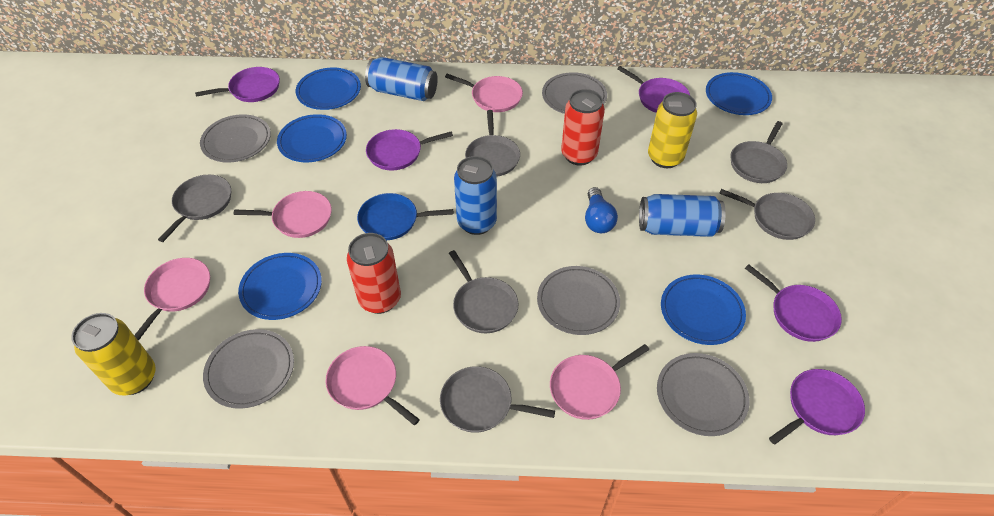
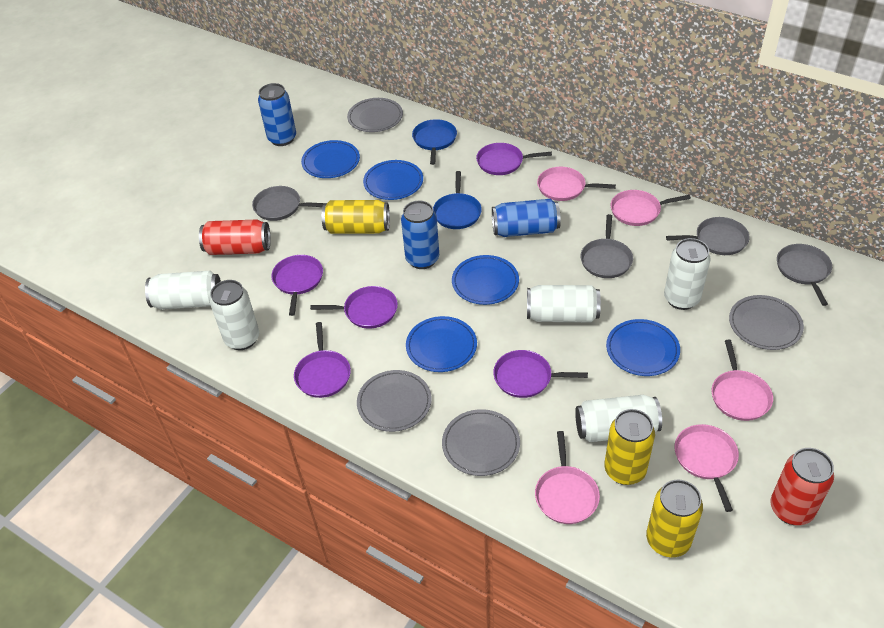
blue light bulb: 1 -> 0
blue pan: 1 -> 2
grey pan: 6 -> 4
grey plate: 5 -> 4
white can: 0 -> 5
yellow can: 2 -> 3

